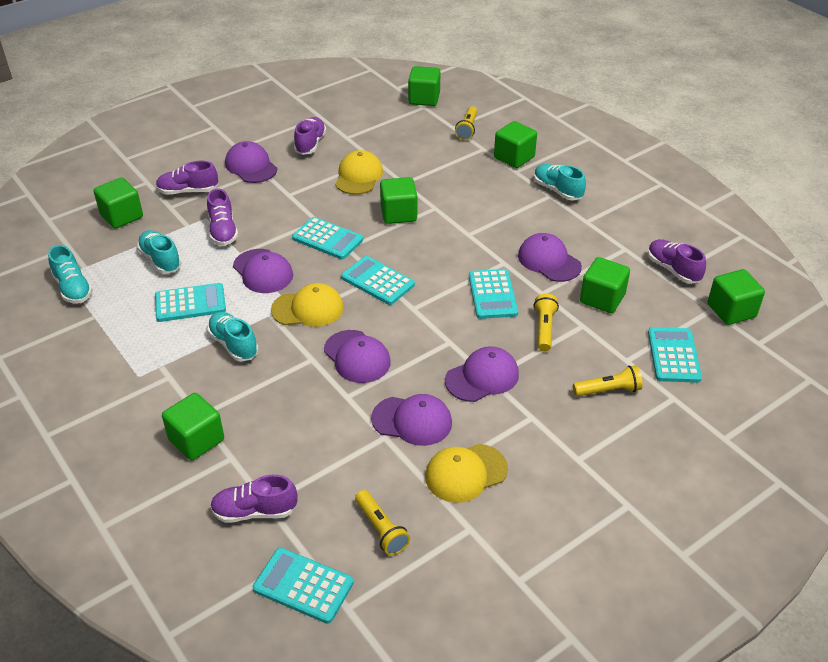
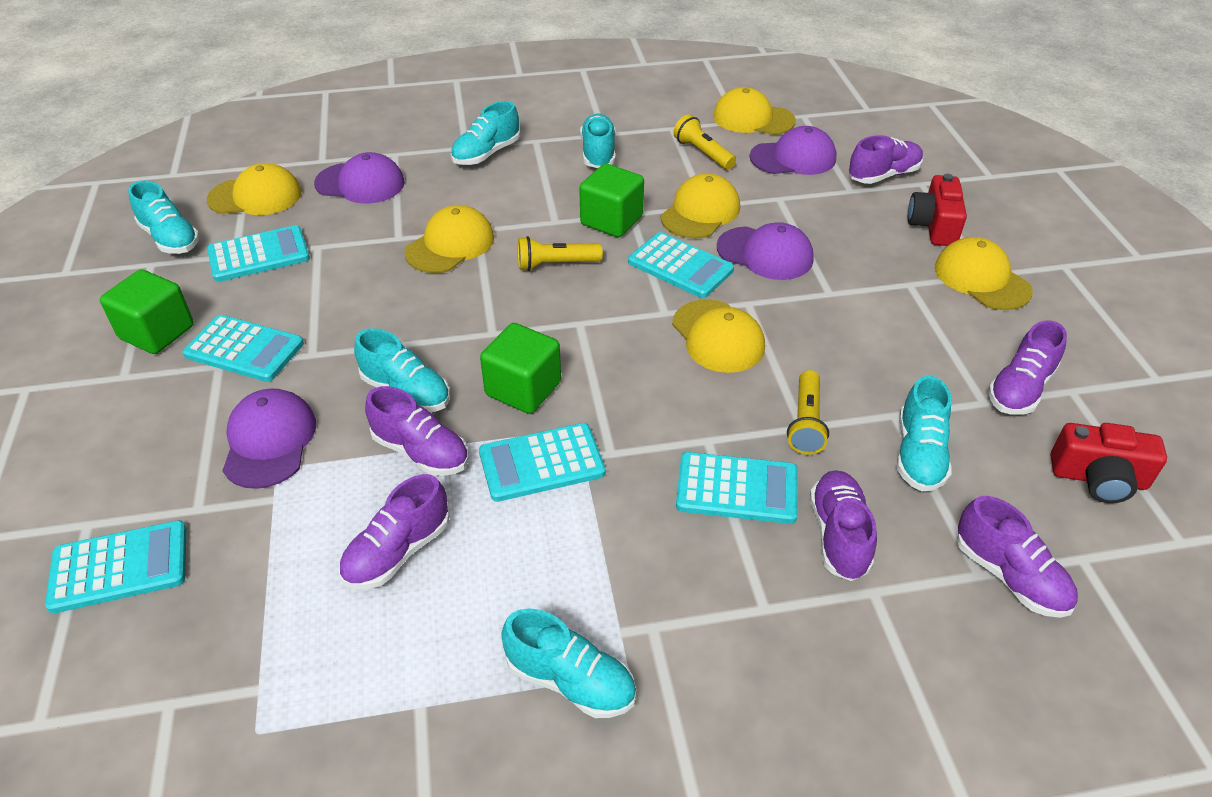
green cube: 7 -> 3
purple cap: 6 -> 4
purple shoe: 5 -> 6
red camera: 0 -> 2
turquoise shoe: 4 -> 6
yellow cap: 3 -> 6
yellow flashlight: 4 -> 3

